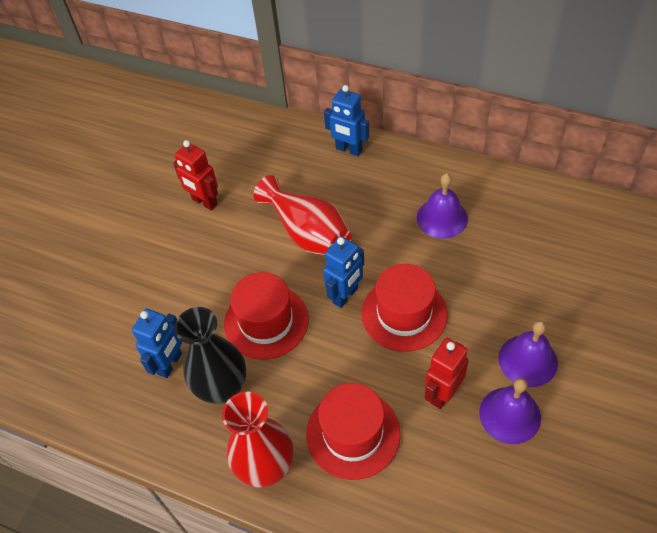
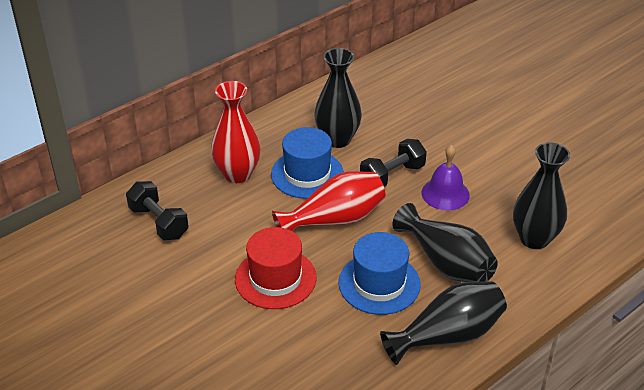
black dumbbell: 0 -> 2
black vase: 1 -> 4
blue hat: 0 -> 2
blue robot: 3 -> 0
purple bell: 3 -> 1
red hat: 3 -> 1
red robot: 2 -> 0

